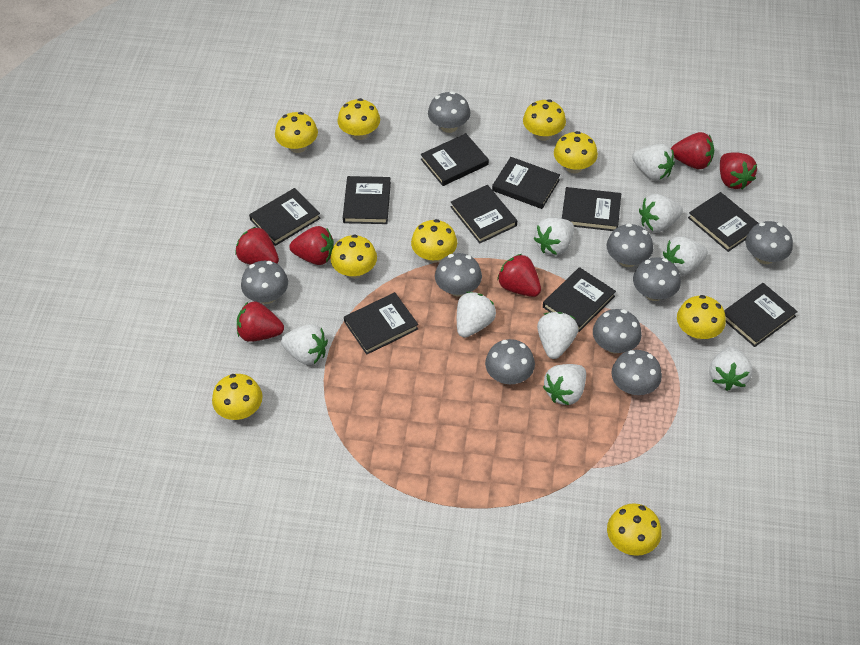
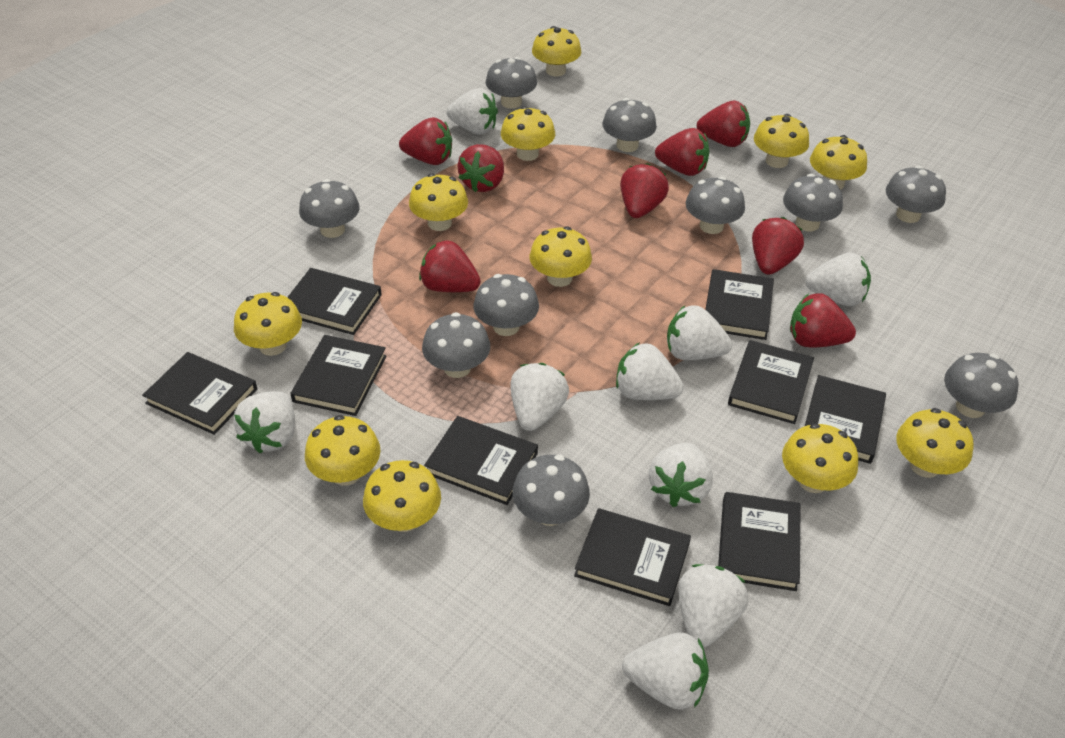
black book: 10 -> 9
grey mushroom: 9 -> 10
red strawberry: 6 -> 8
yellow mushroom: 9 -> 11

